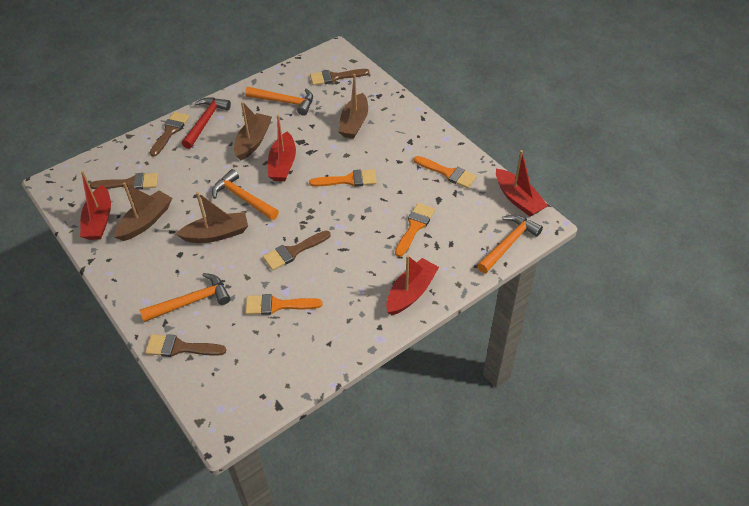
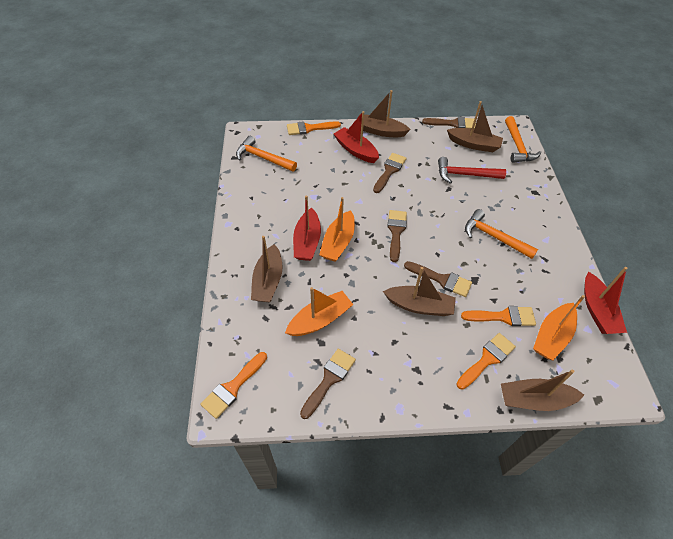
brown boat: 4 -> 5
orange boat: 0 -> 3
orange hammer: 4 -> 3
red boat: 4 -> 3

